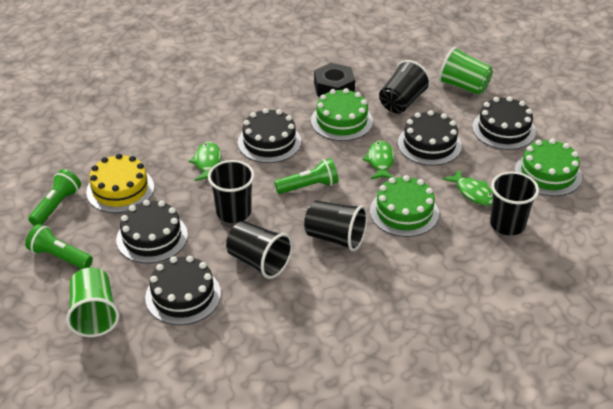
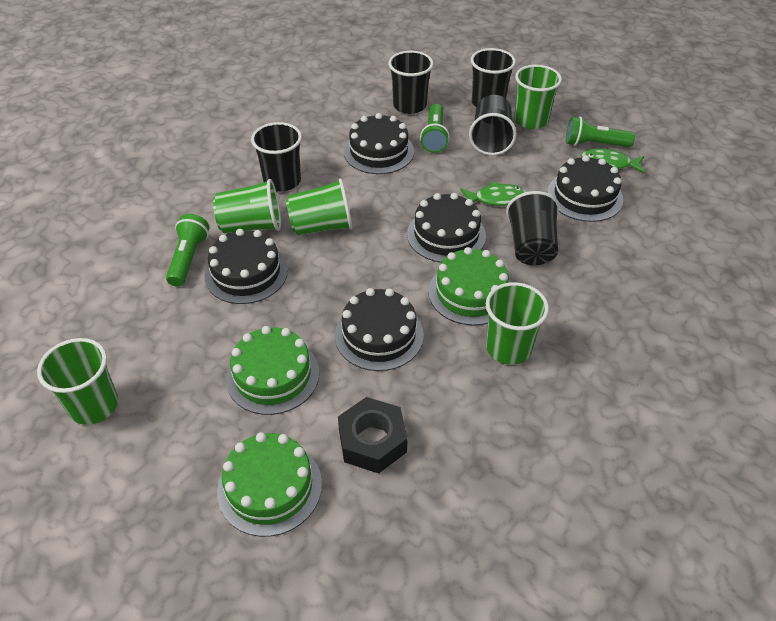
green cup: 2 -> 5
green fish: 3 -> 2
yellow cake: 1 -> 0

